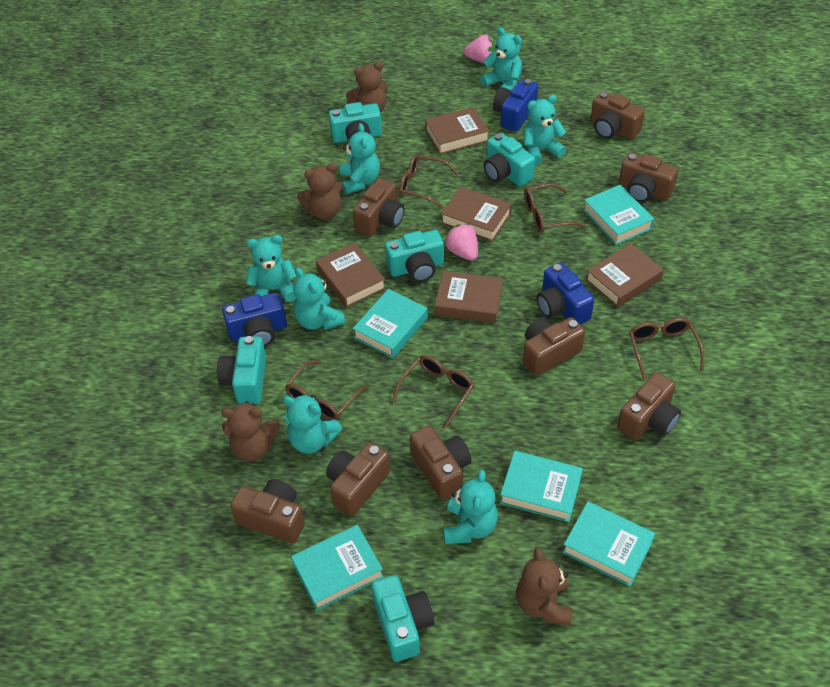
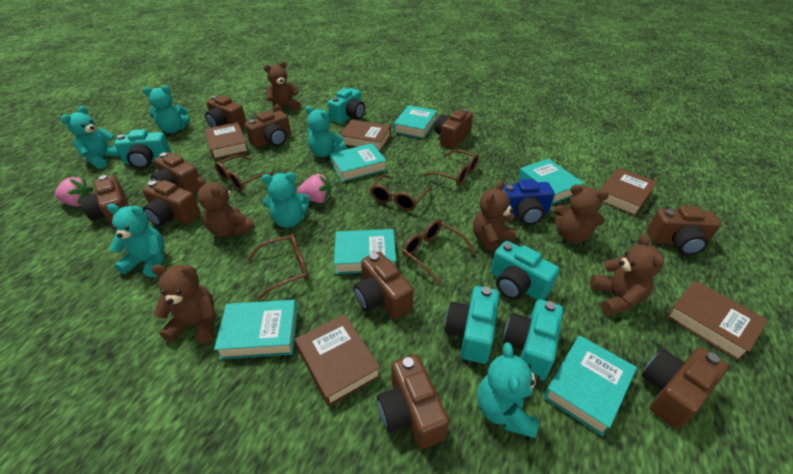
blue camera: 3 -> 1
brown camera: 8 -> 10
brown teddy bear: 4 -> 6
turquoise book: 5 -> 6
turquoise teddy bear: 7 -> 6

